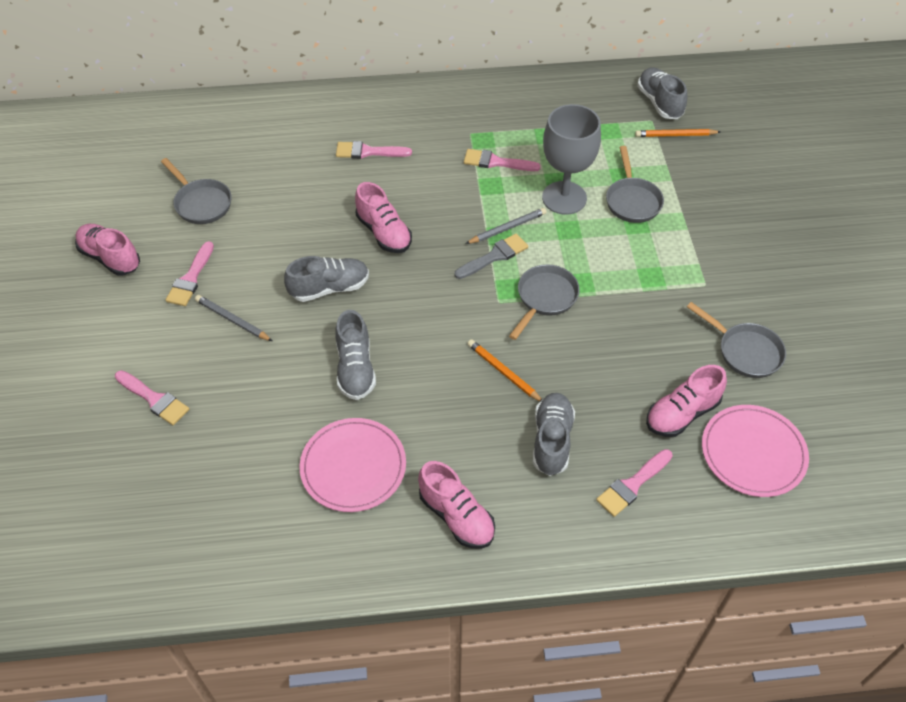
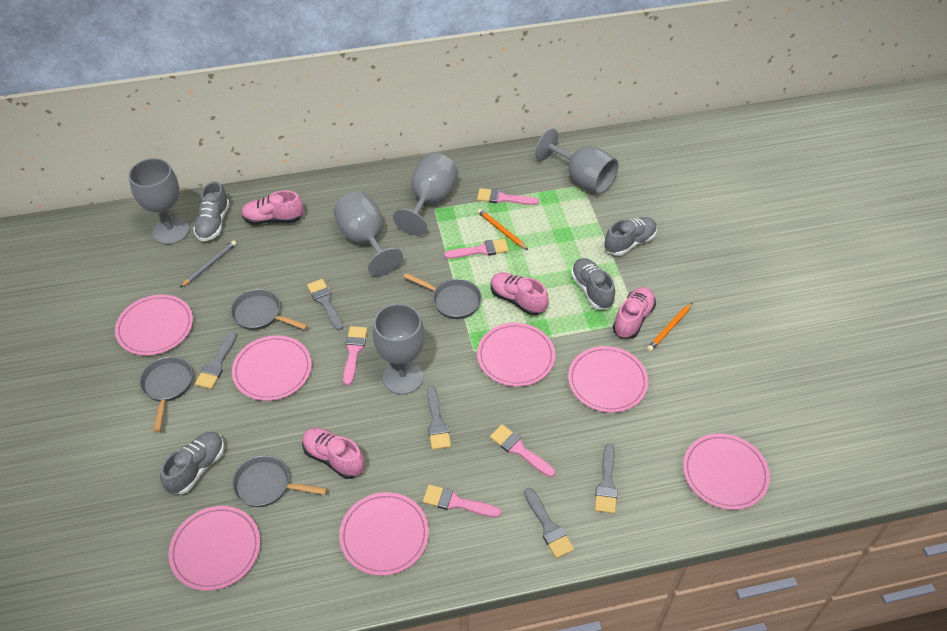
grey brush: 1 -> 5
grey goblet: 1 -> 5
grey pencil: 2 -> 1
pink plate: 2 -> 7

